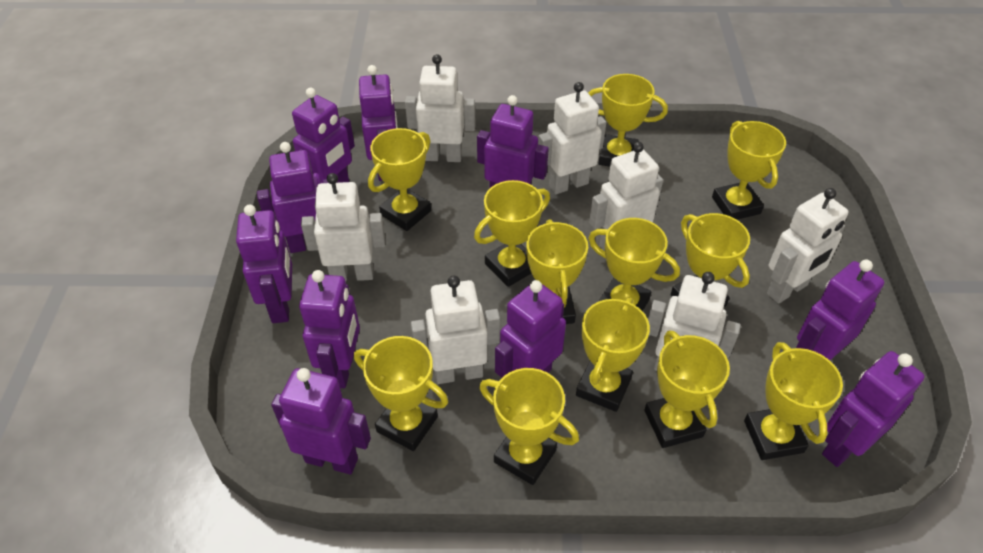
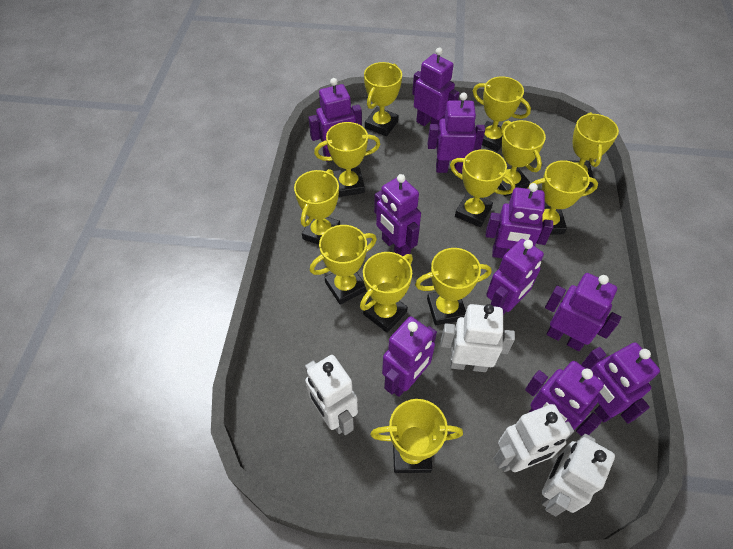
white robot: 7 -> 4

